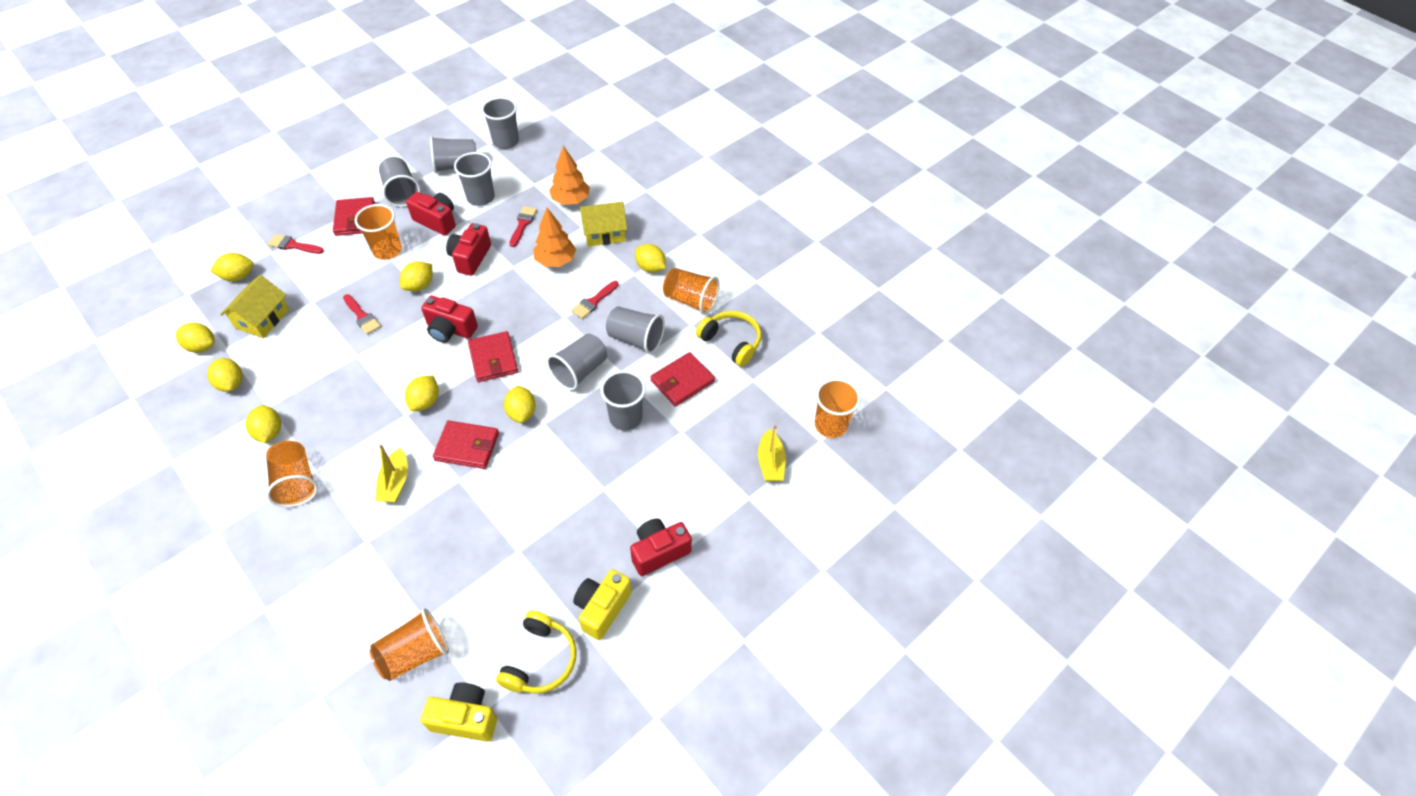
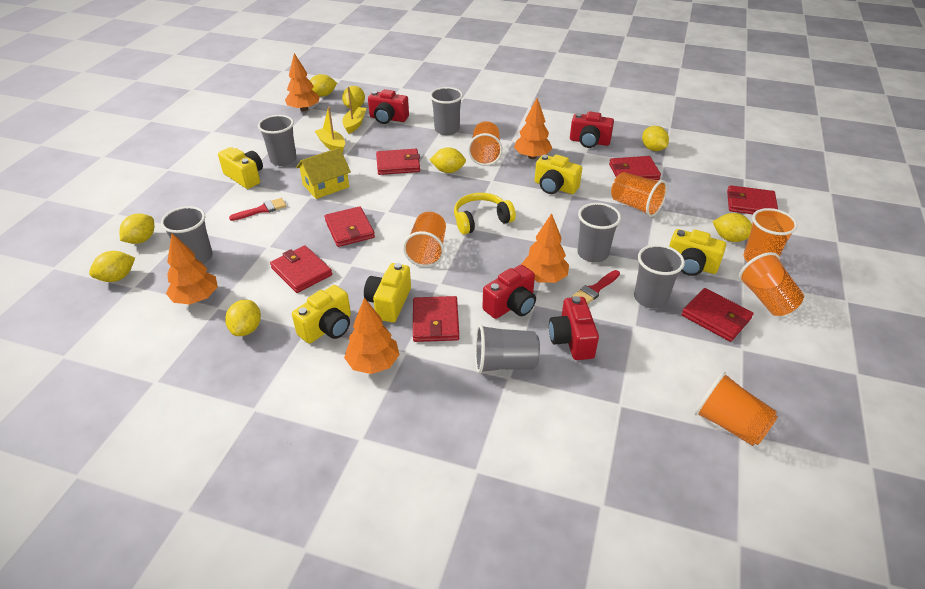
grey cup: 7 -> 6
orange cup: 5 -> 6
orange tree: 2 -> 5
red brush: 4 -> 2
red wallet: 4 -> 7
yellow camera: 2 -> 5
yellow headphones: 2 -> 1
yellow house: 2 -> 1

